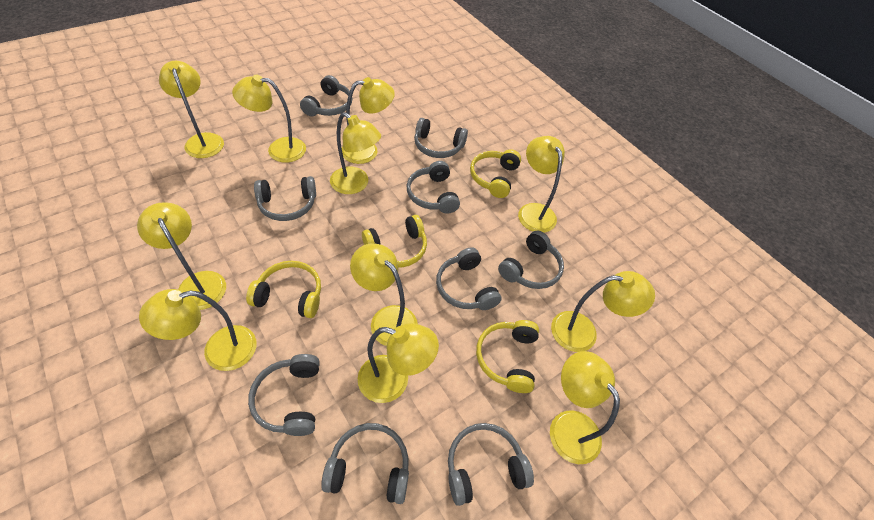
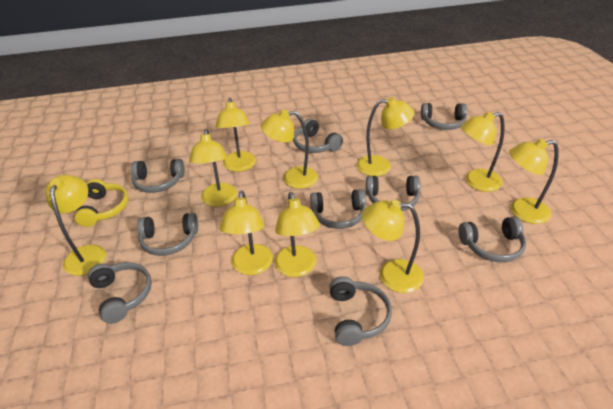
yellow headphones: 4 -> 1
yellow lamp: 11 -> 10

